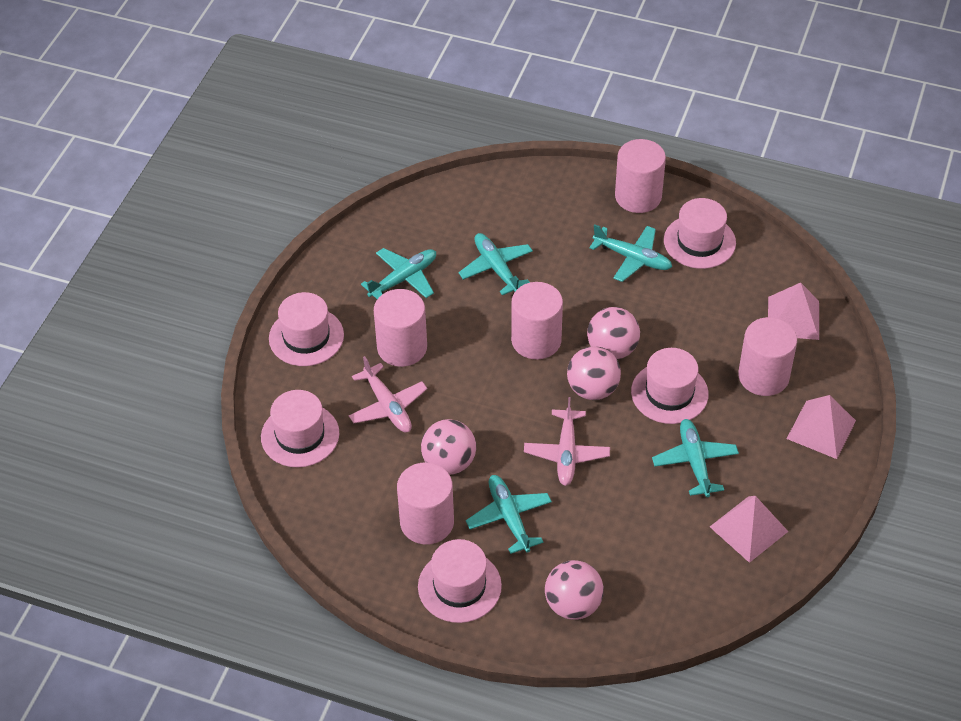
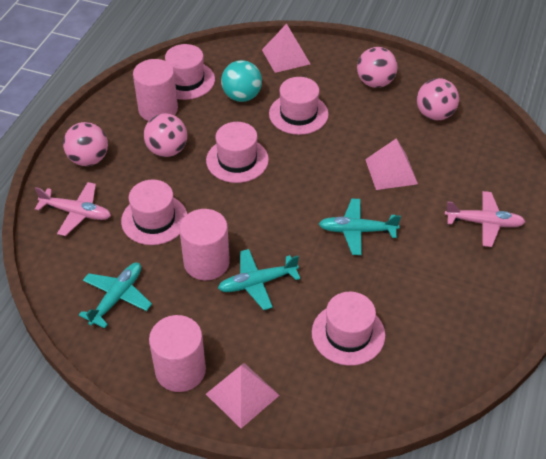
pink cylinder: 5 -> 3
turquoise ball: 0 -> 1
turquoise plane: 5 -> 3

